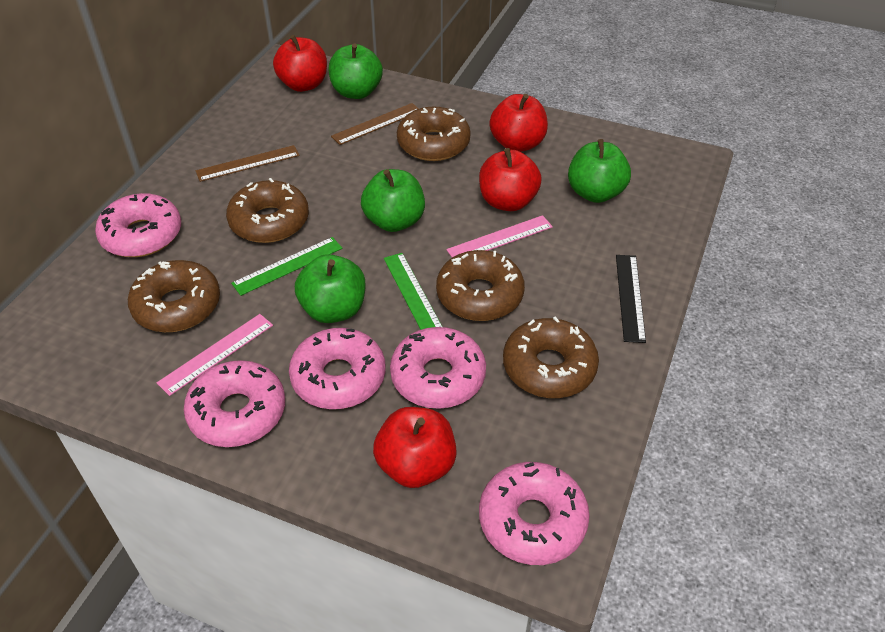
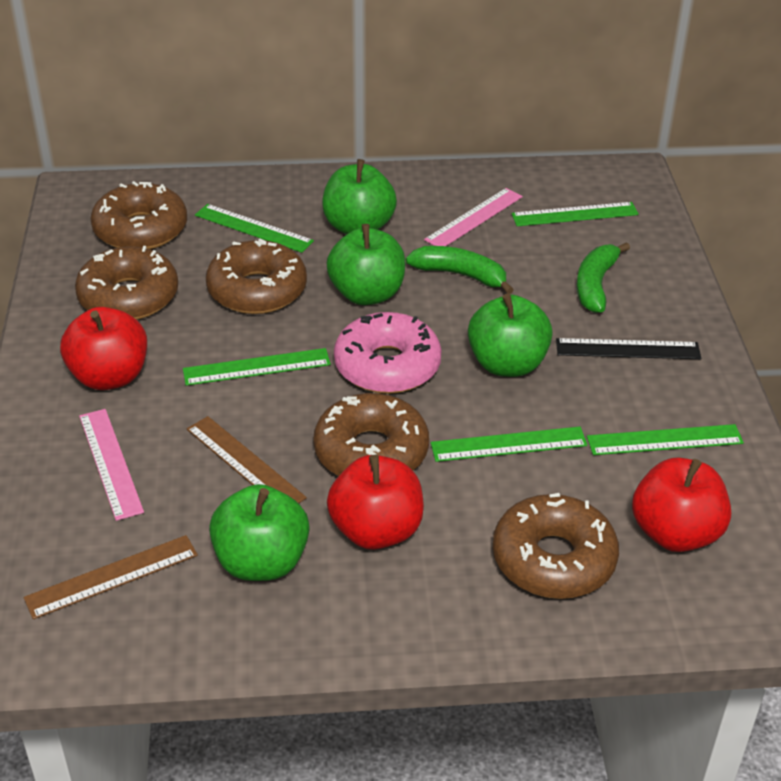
green banana: 0 -> 2
green ruler: 2 -> 5
pink donut: 5 -> 1
red apple: 4 -> 3

